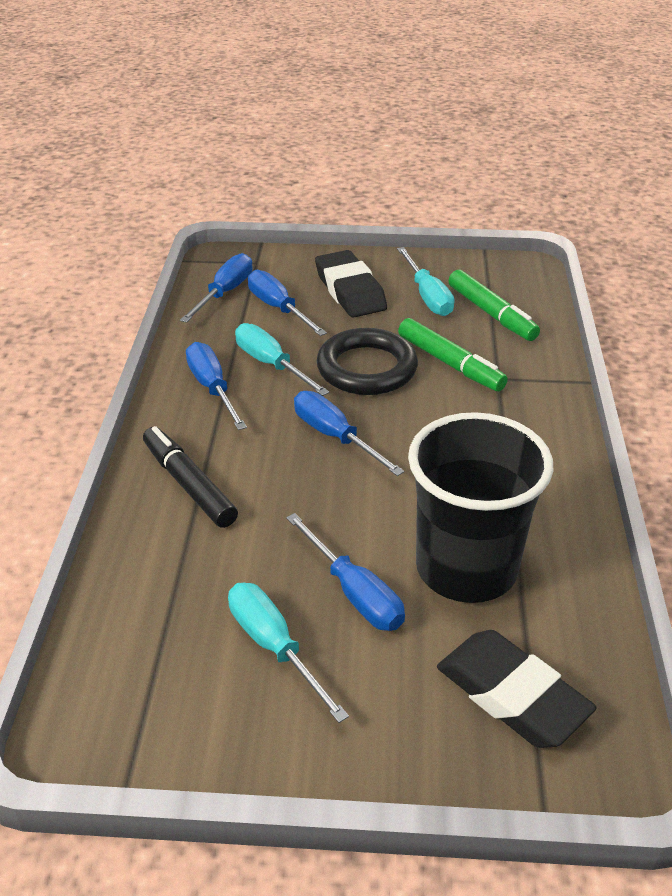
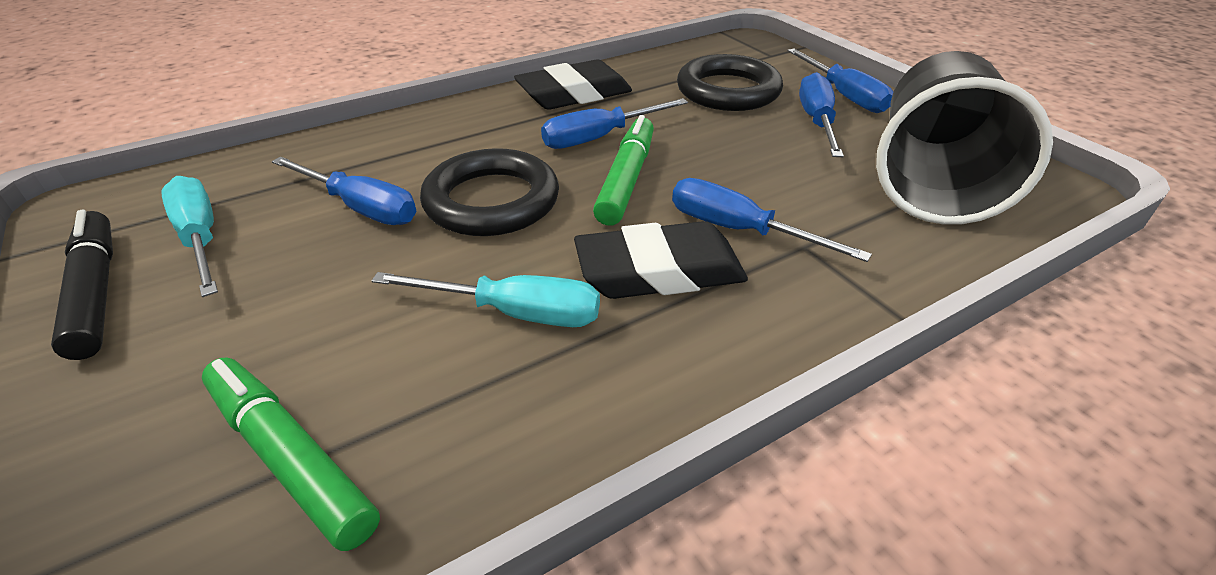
black ring: 1 -> 2
turquoise screwdriver: 3 -> 2

